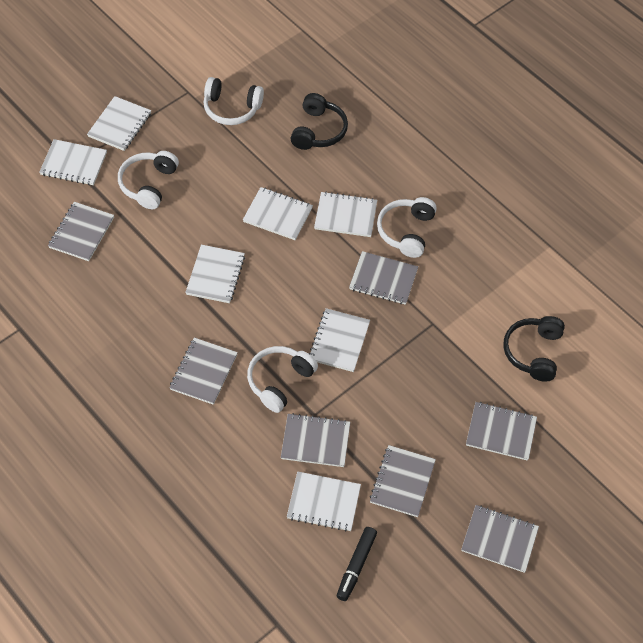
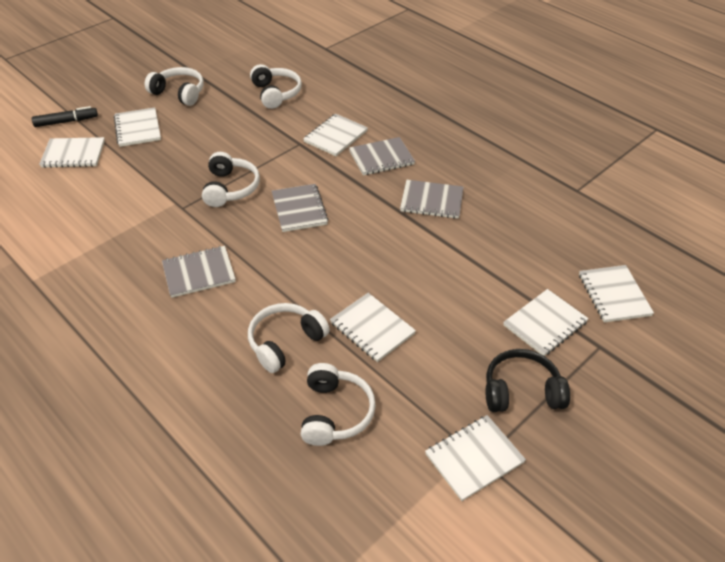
black headphones: 2 -> 1
grey notebook: 7 -> 4
white headphones: 4 -> 5

